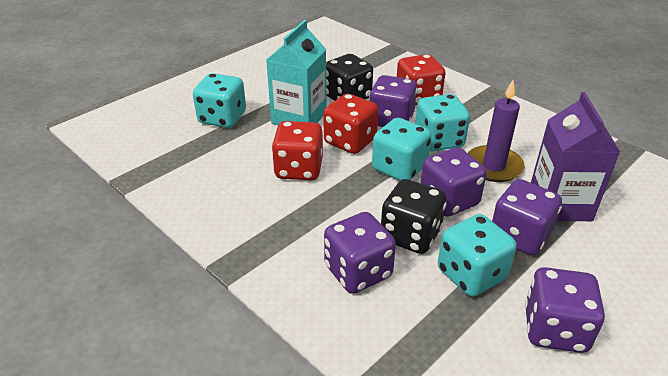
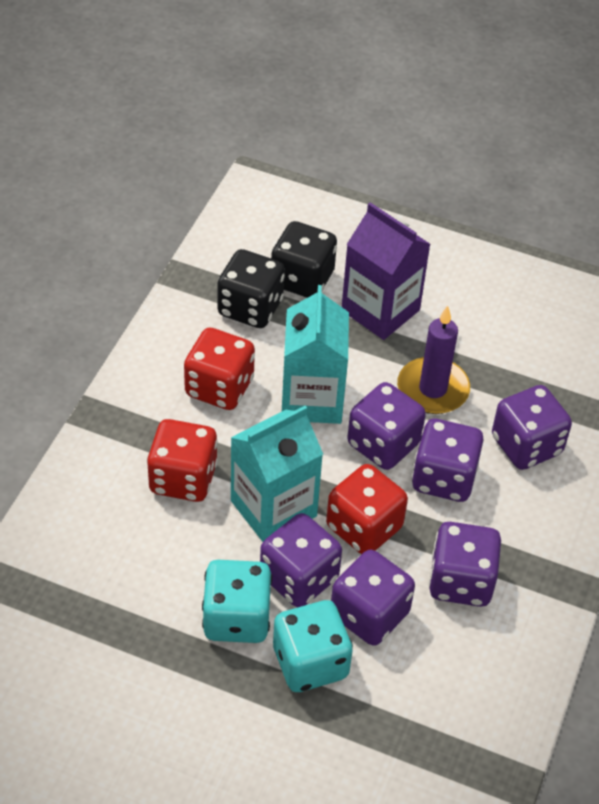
purple dice: 5 -> 6
turquoise carton: 1 -> 2
turquoise dice: 4 -> 2

